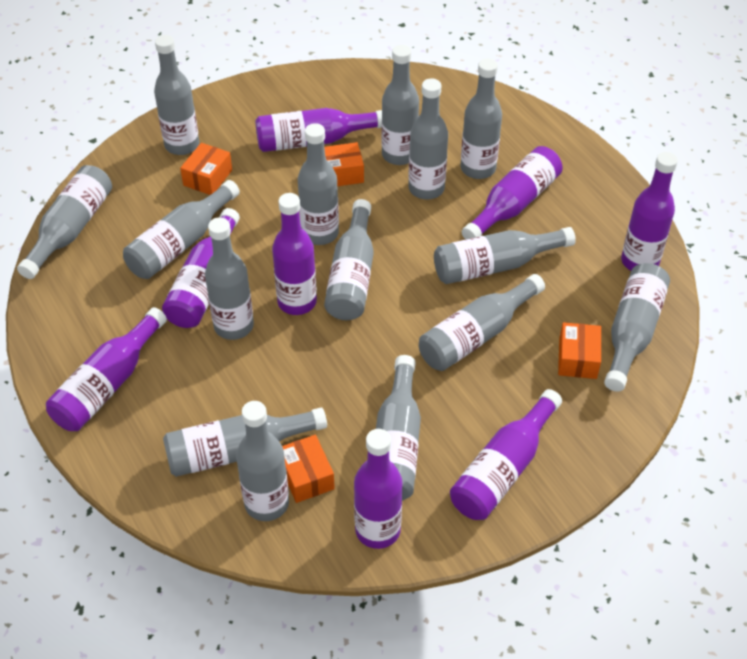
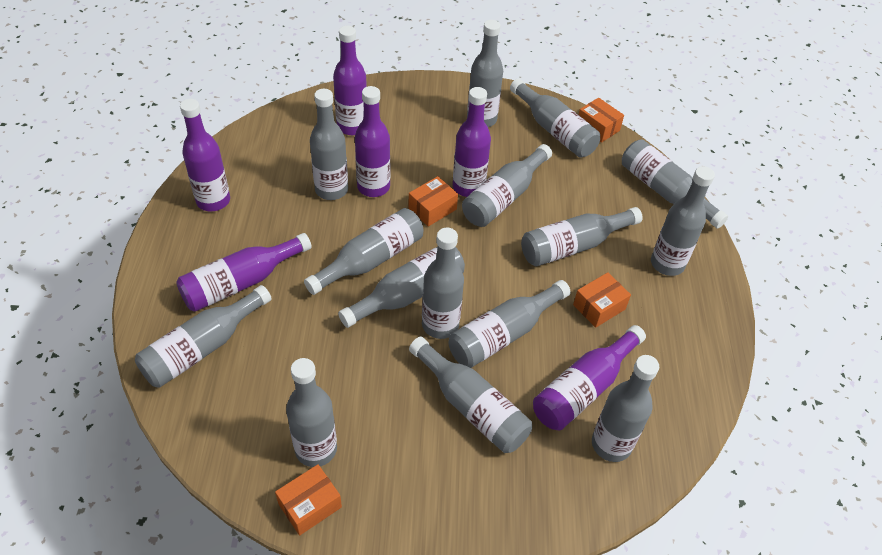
purple bottle: 8 -> 6

